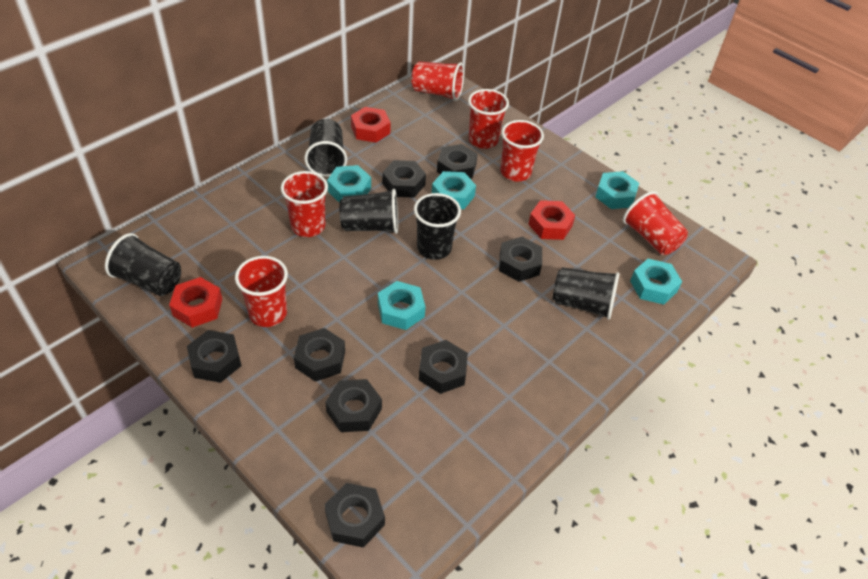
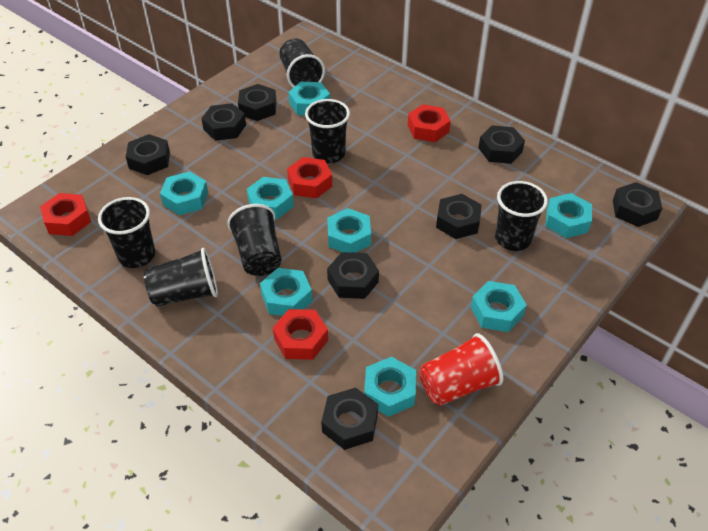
black cup: 5 -> 6
red cup: 6 -> 1
red nut: 3 -> 4
turquoise nut: 5 -> 8

